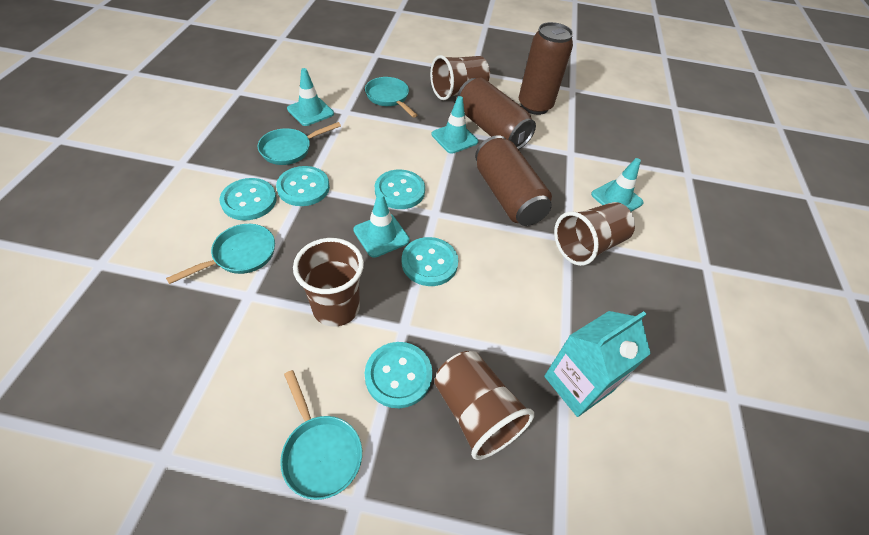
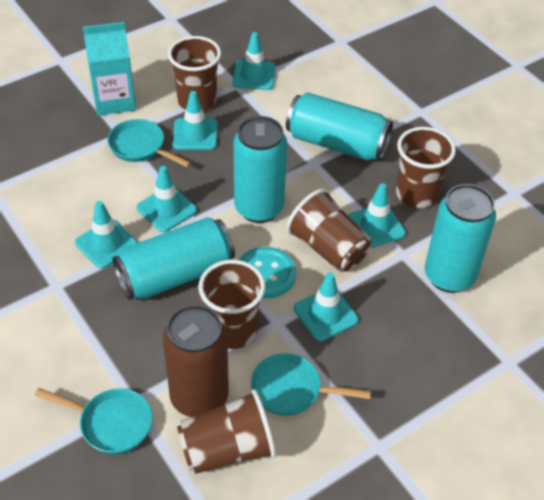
brown can: 3 -> 1
brown cup: 4 -> 5
turquoise button: 5 -> 1
turquoise can: 0 -> 4
turquoise pan: 4 -> 3
turquoise traffic cone: 4 -> 6

